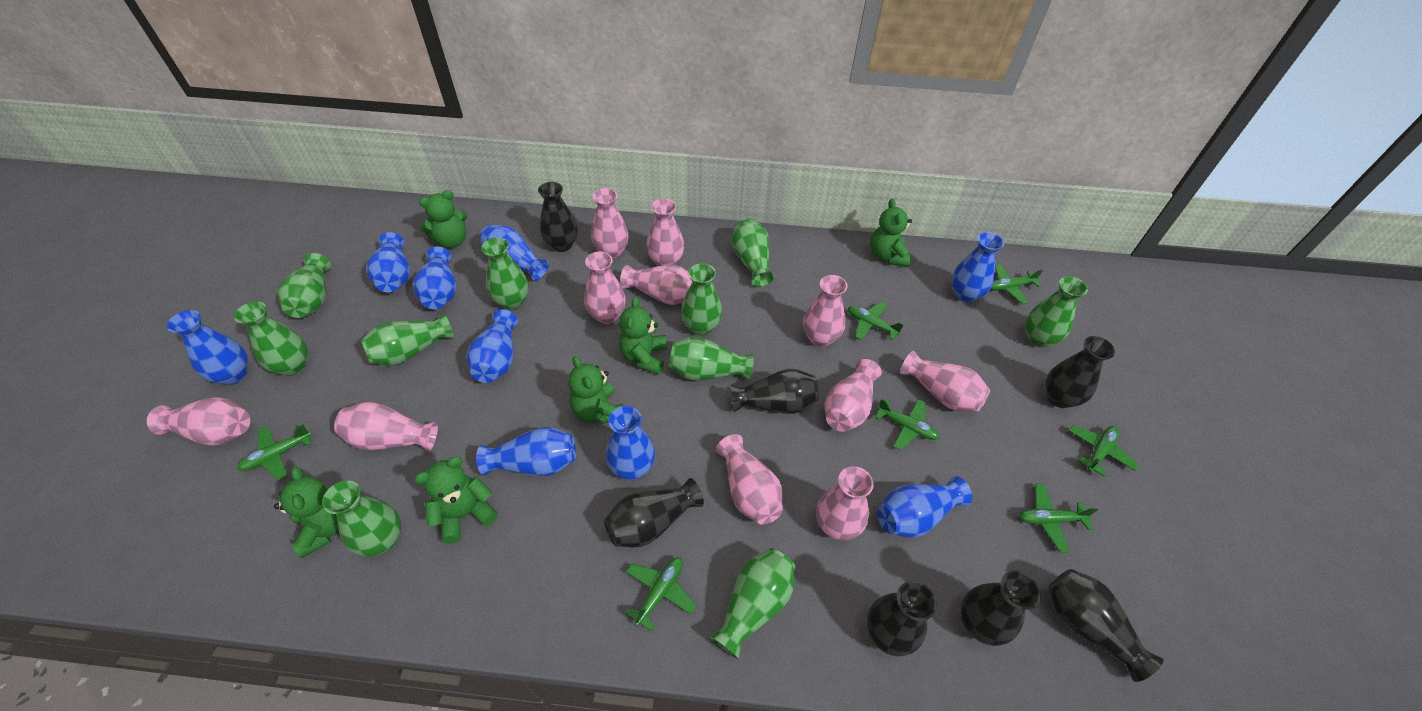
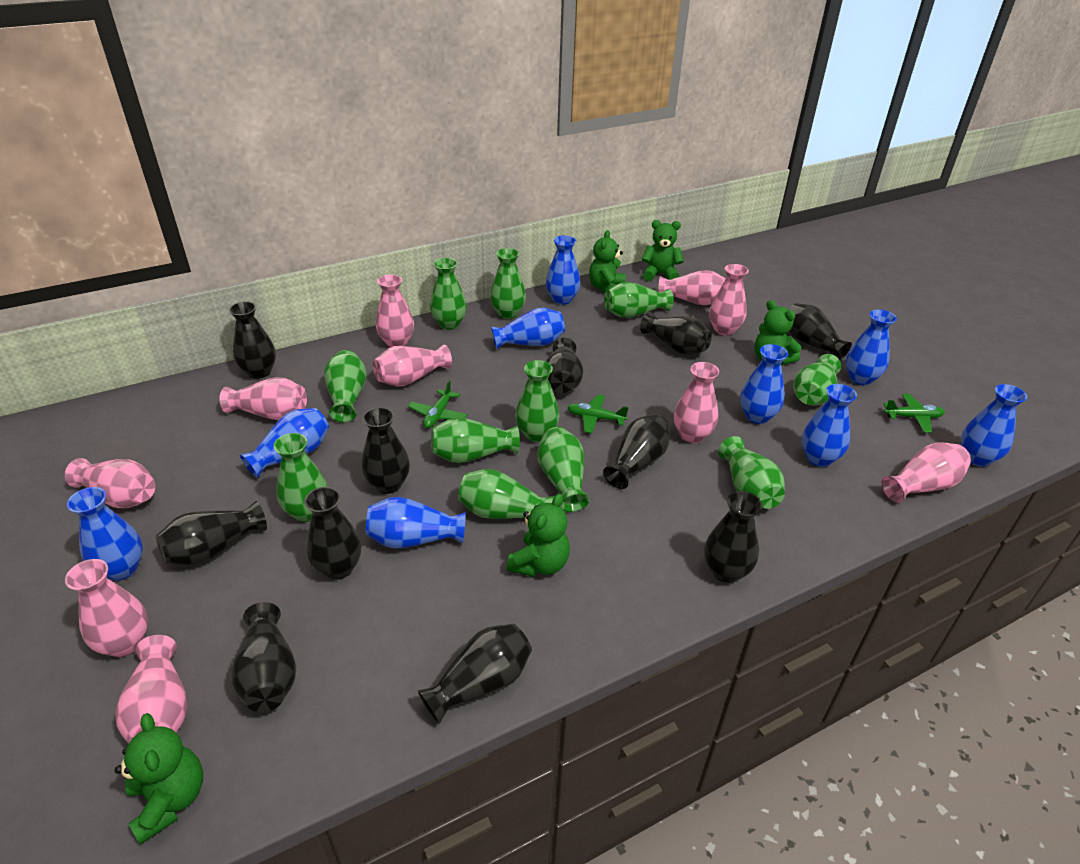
black vase: 7 -> 11
green plane: 7 -> 3
green teddy bear: 6 -> 5
green vase: 10 -> 11
pink vase: 11 -> 10

